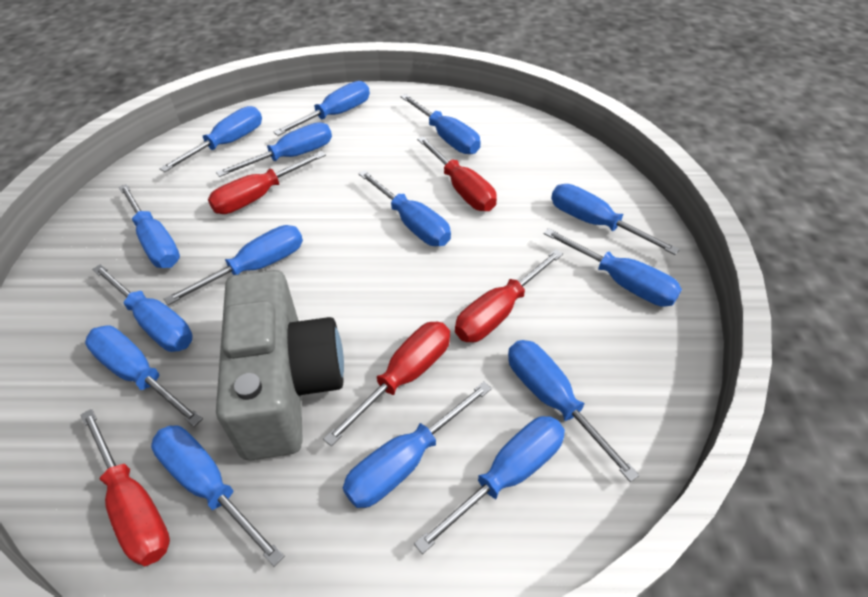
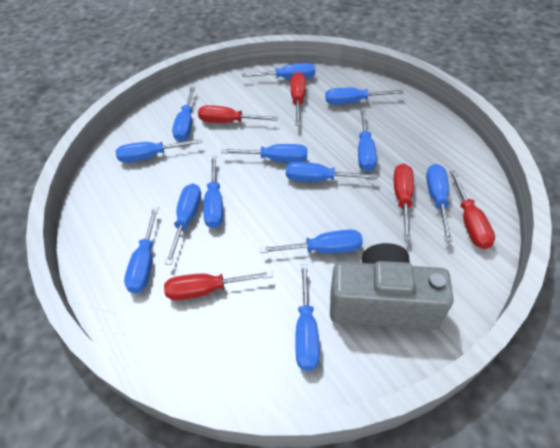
blue screwdriver: 15 -> 13

